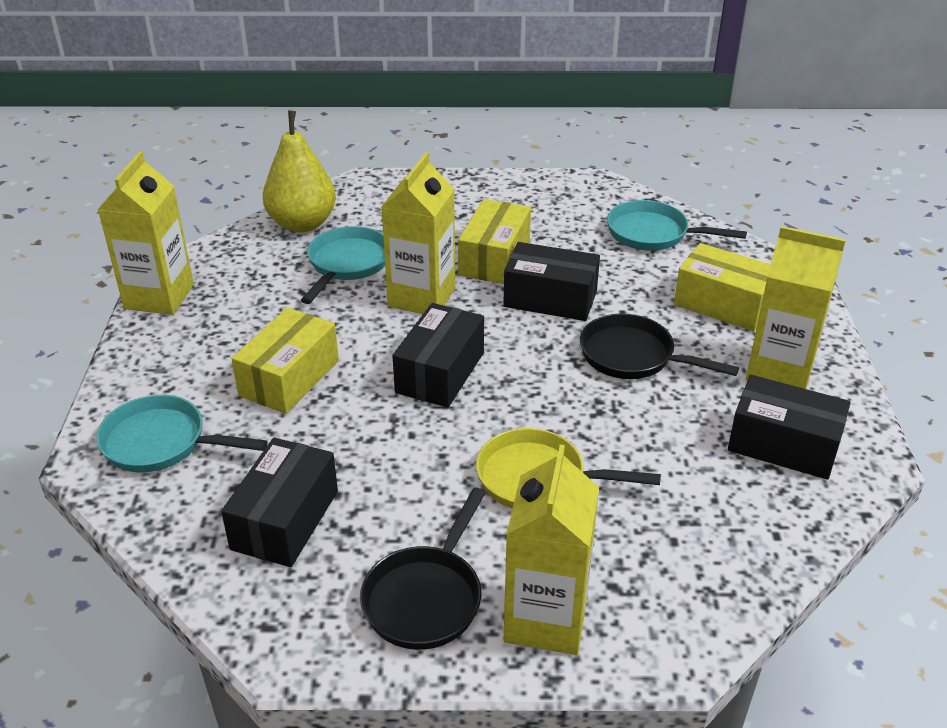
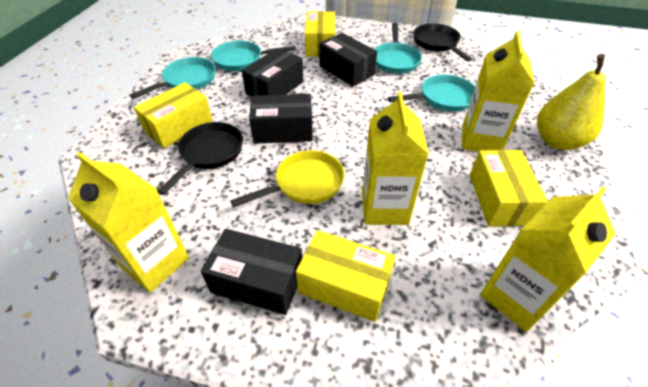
turquoise pan: 3 -> 4
yellow box: 3 -> 4

